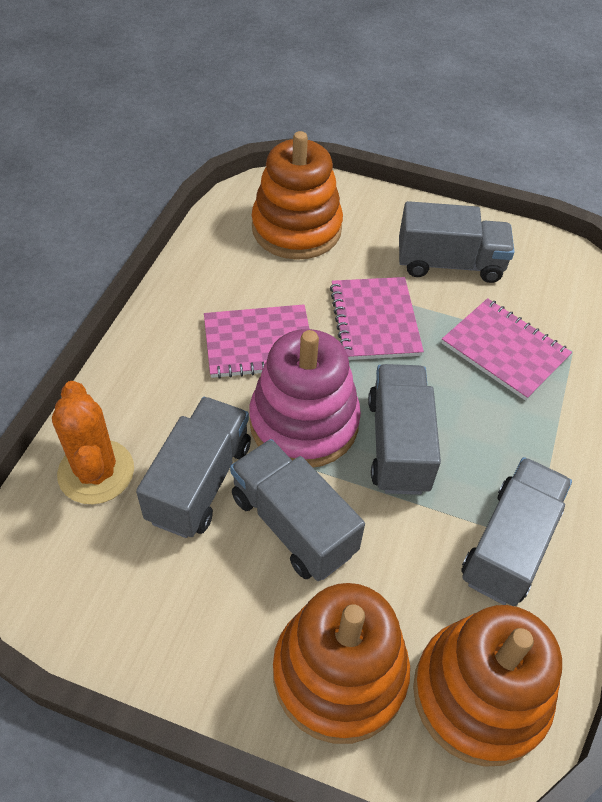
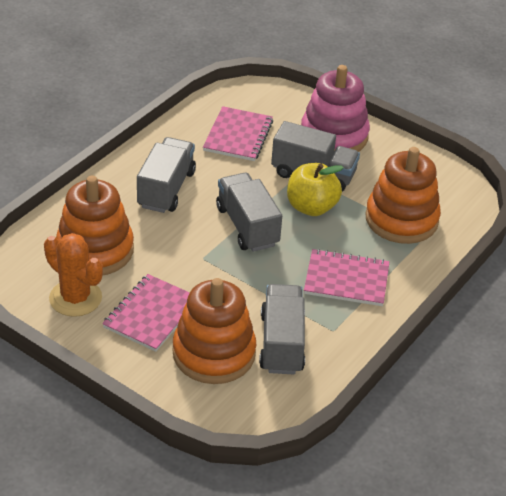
grey truck: 5 -> 4
yellow apple: 0 -> 1

